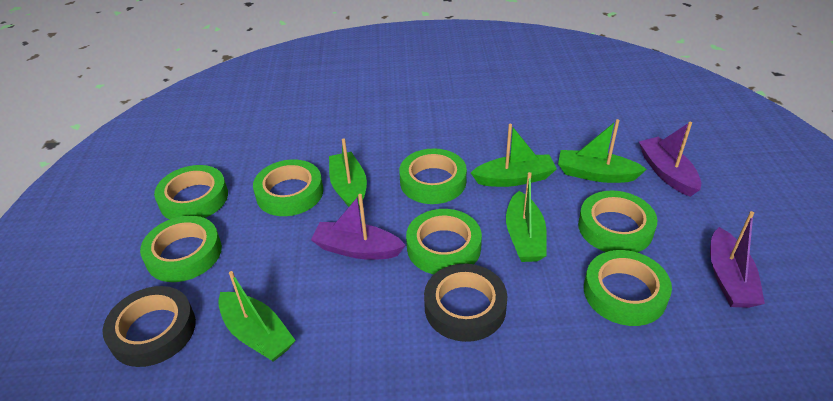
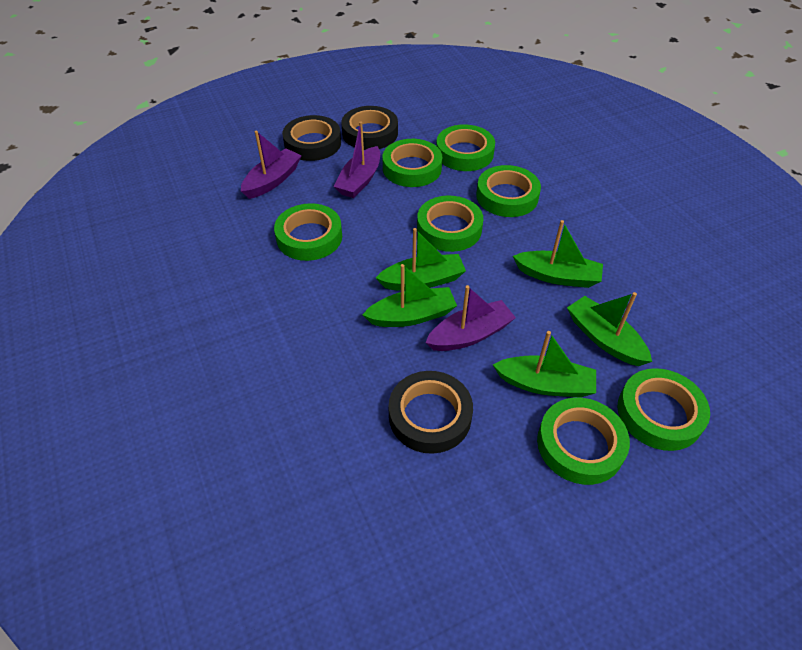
black tape: 2 -> 3

